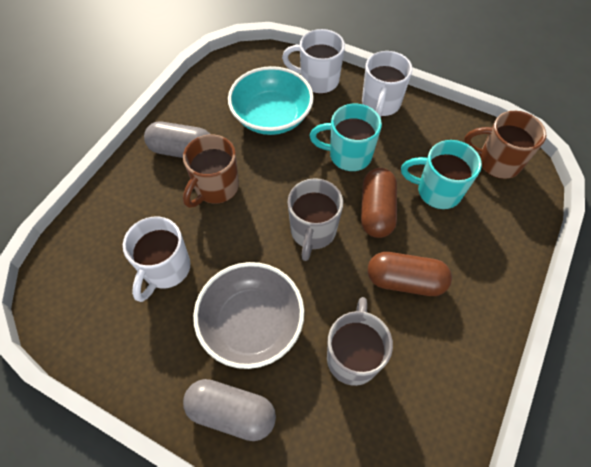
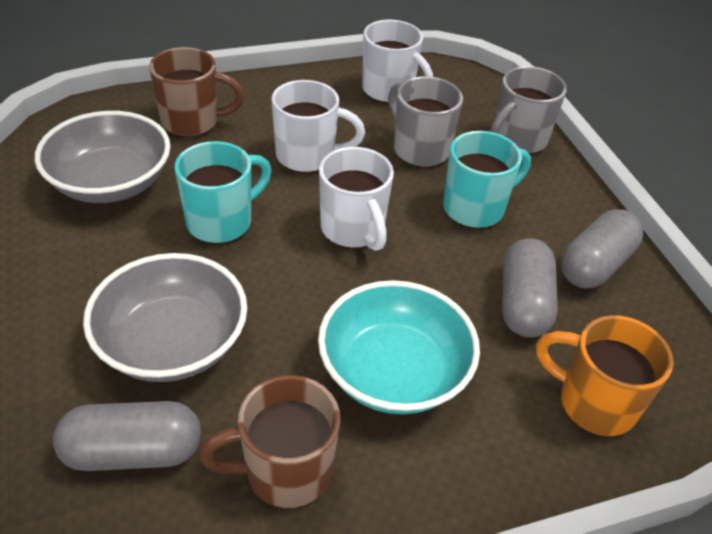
brown capsule: 2 -> 0
grey bowl: 1 -> 2
grey capsule: 2 -> 3
orange mug: 0 -> 1

